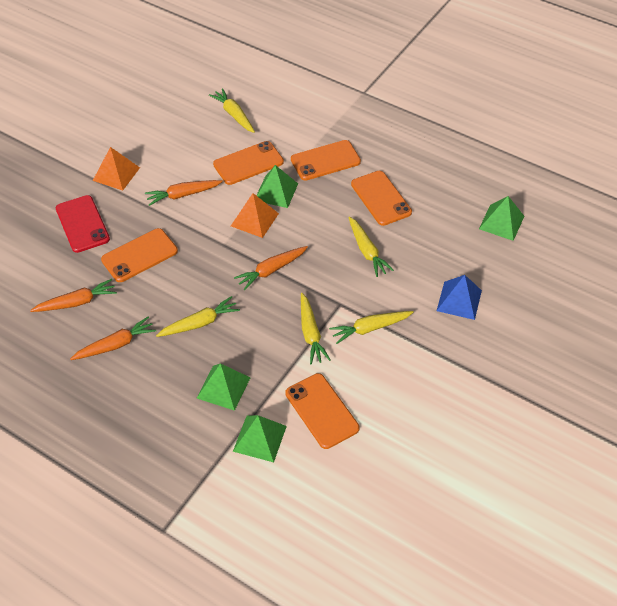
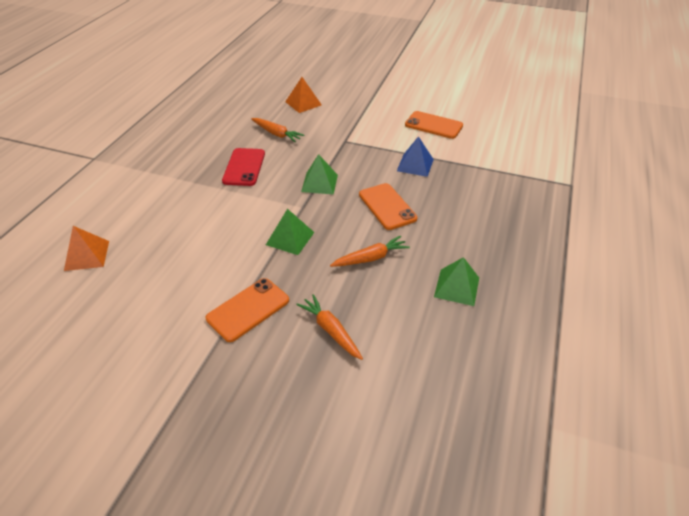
green pyramid: 4 -> 3
orange carrot: 4 -> 3
orange phone: 5 -> 3
yellow carrot: 5 -> 0

